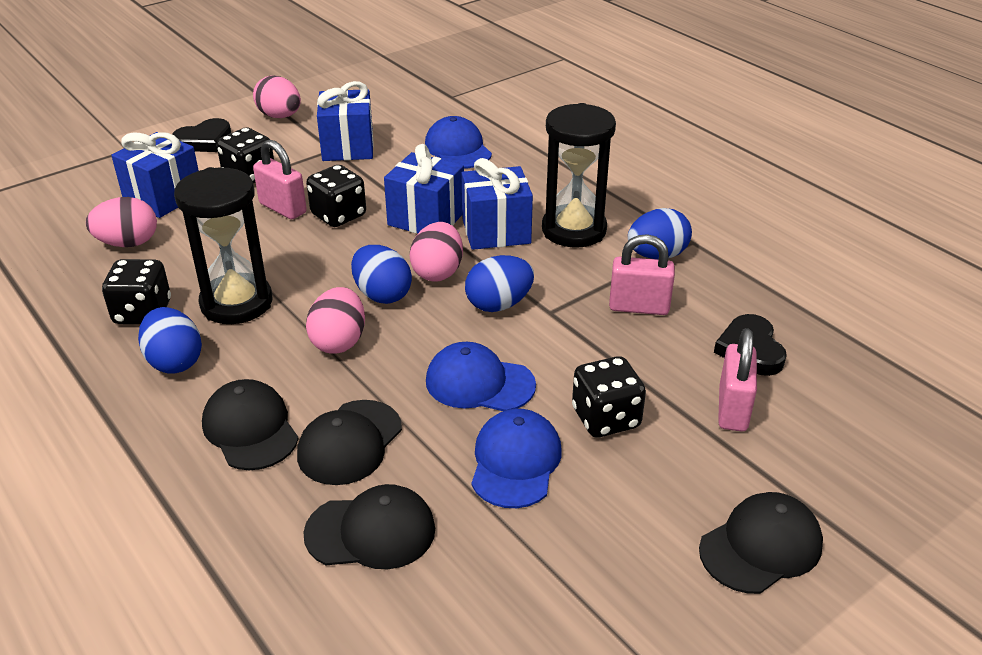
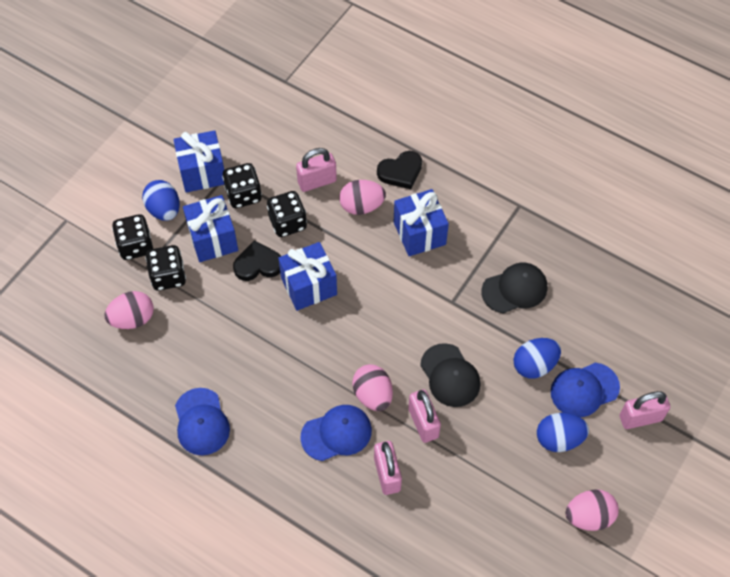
black cap: 4 -> 2
black hourglass: 2 -> 0
blue egg: 4 -> 3
pink padlock: 3 -> 4

